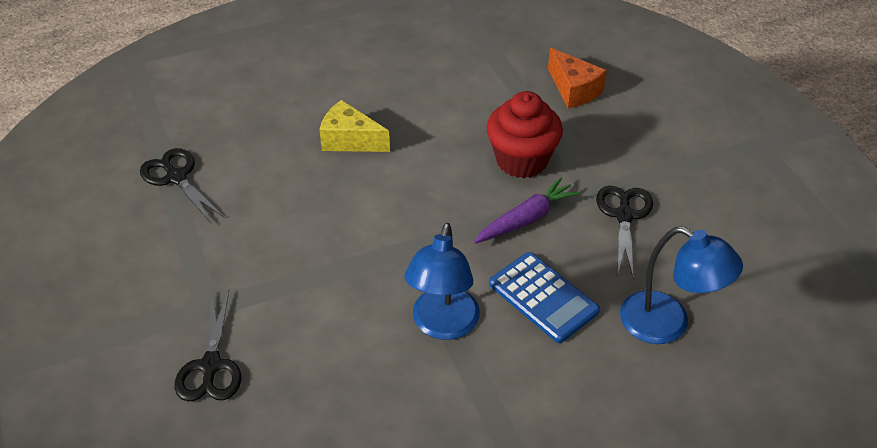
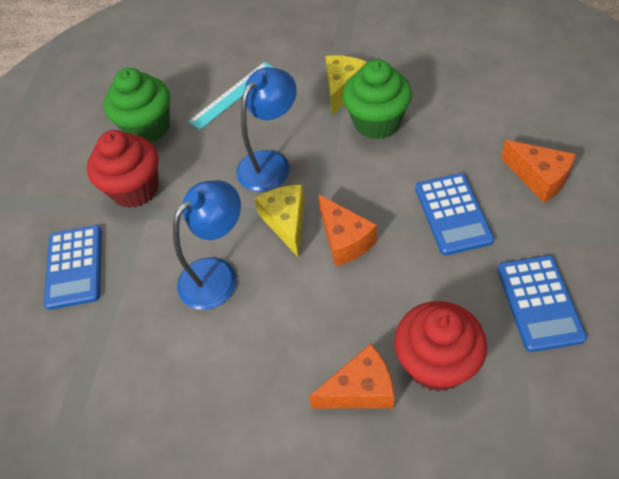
black scissors: 3 -> 0
blue calculator: 1 -> 3
green cupcake: 0 -> 2
orange cheese: 1 -> 3
purple carrot: 1 -> 0
red cupcake: 1 -> 2
turquoise ruler: 0 -> 1
yellow cheese: 1 -> 2

